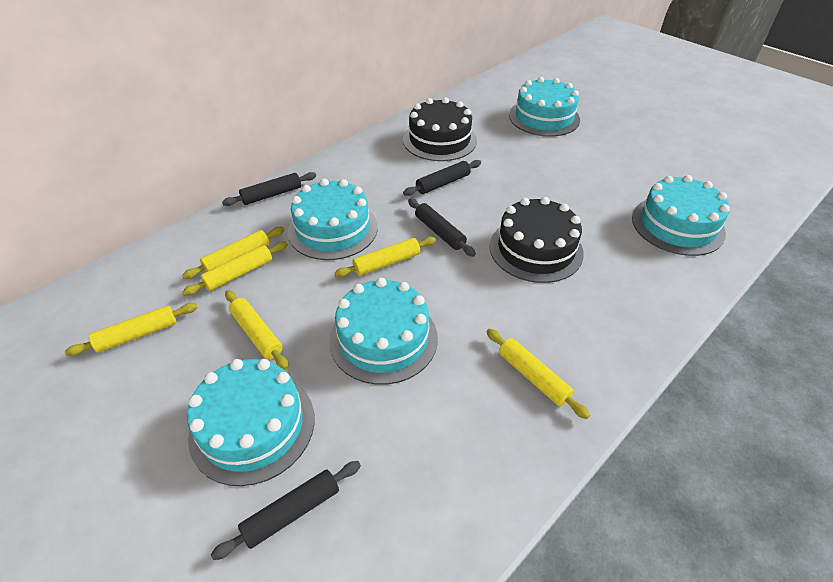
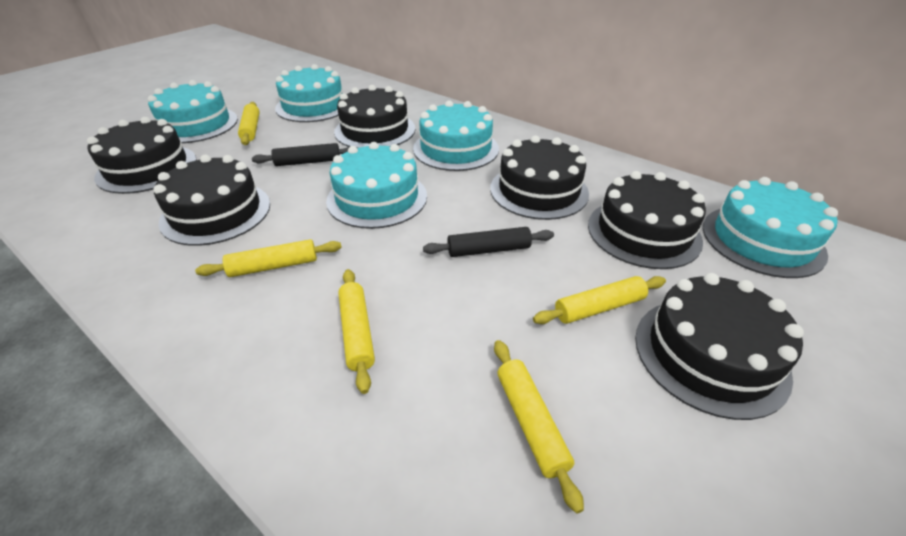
black cake: 2 -> 6
black rolling pin: 4 -> 2
yellow rolling pin: 6 -> 5

